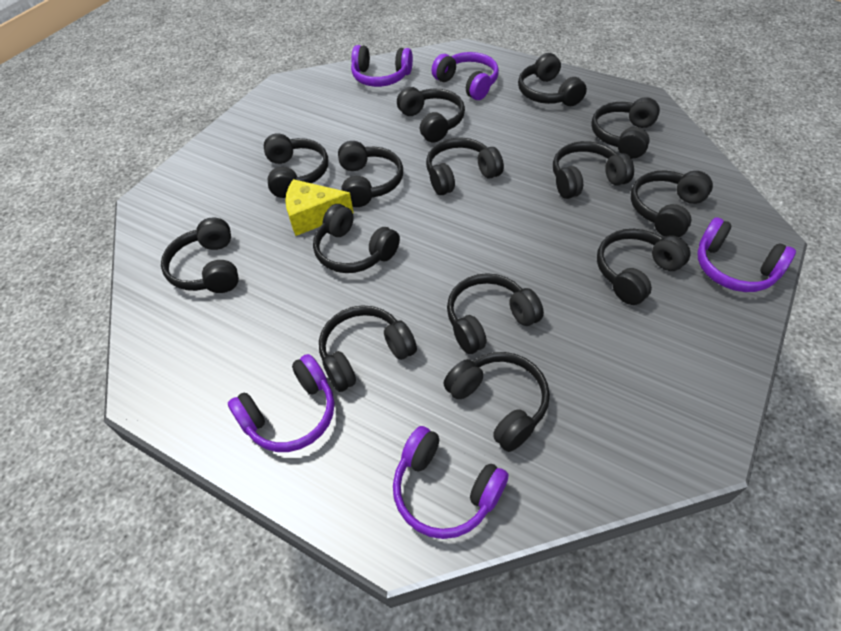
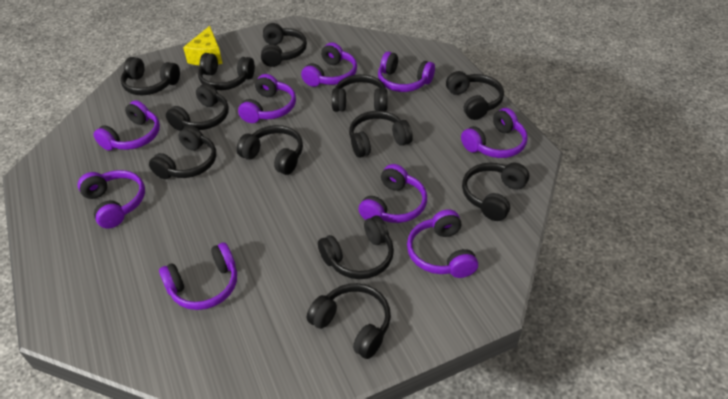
black headphones: 14 -> 12
purple headphones: 5 -> 9

